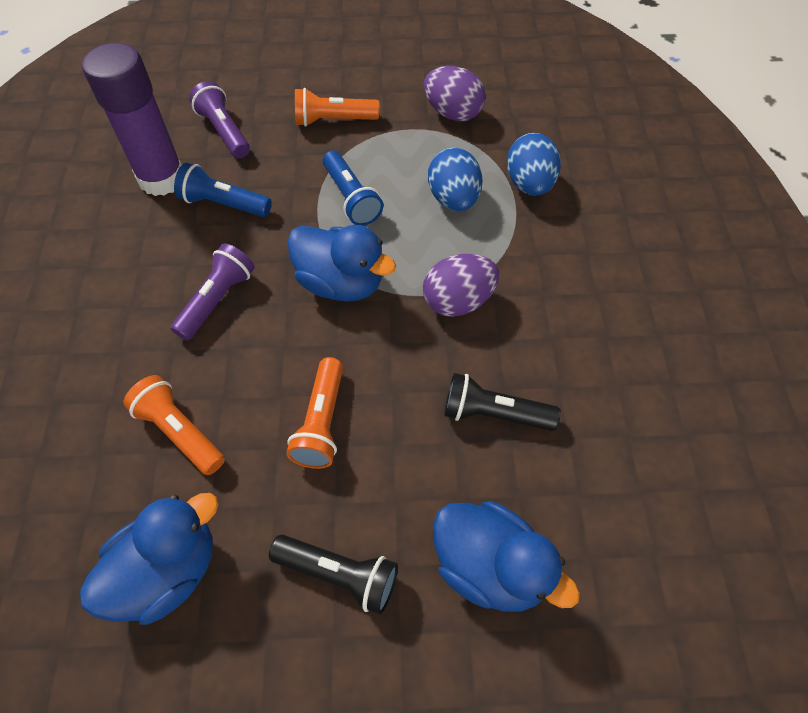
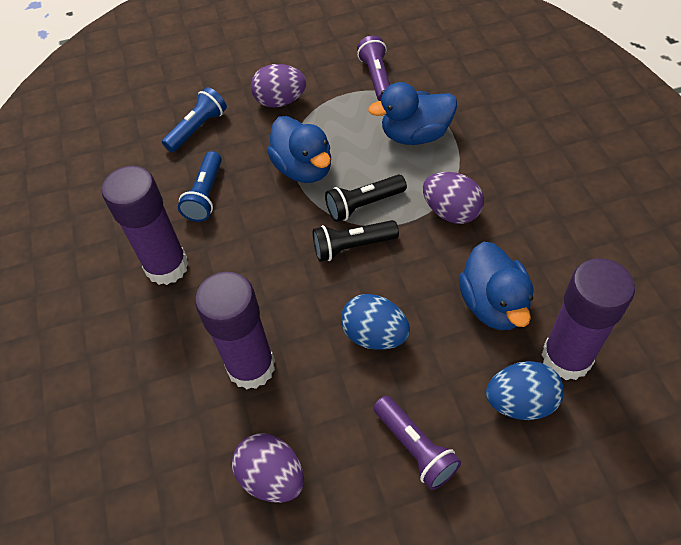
orange flashlight: 3 -> 0
purple egg: 2 -> 3
purple glue stick: 1 -> 3

